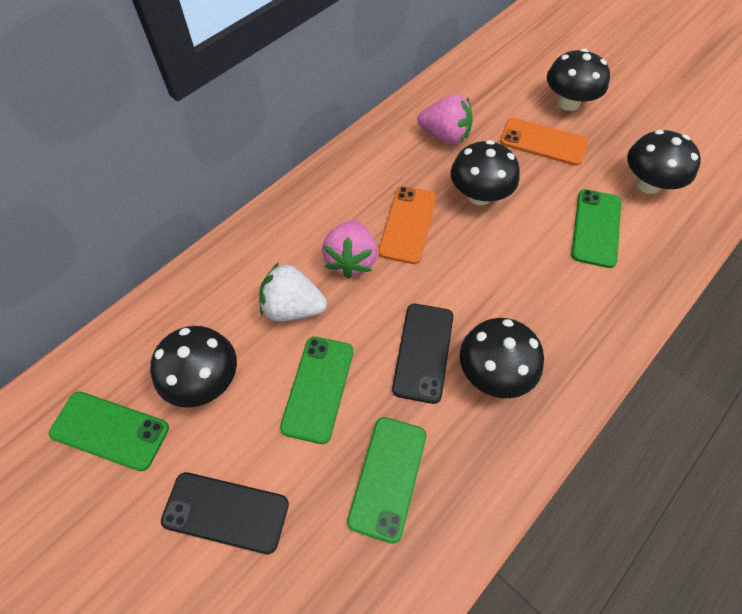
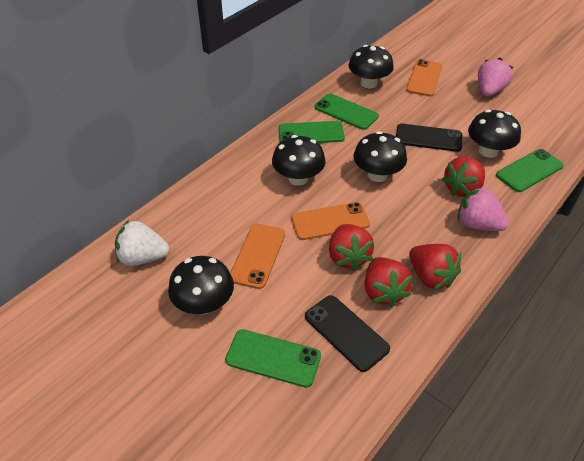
orange phone: 2 -> 3
red strawberry: 0 -> 4

